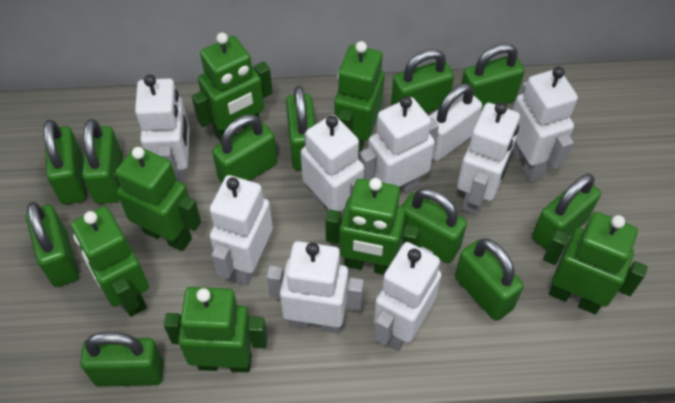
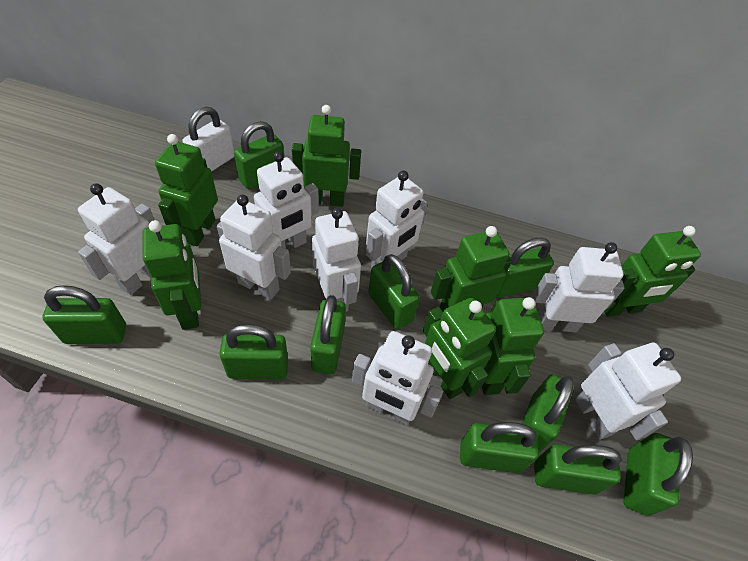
green padlock: 11 -> 10

